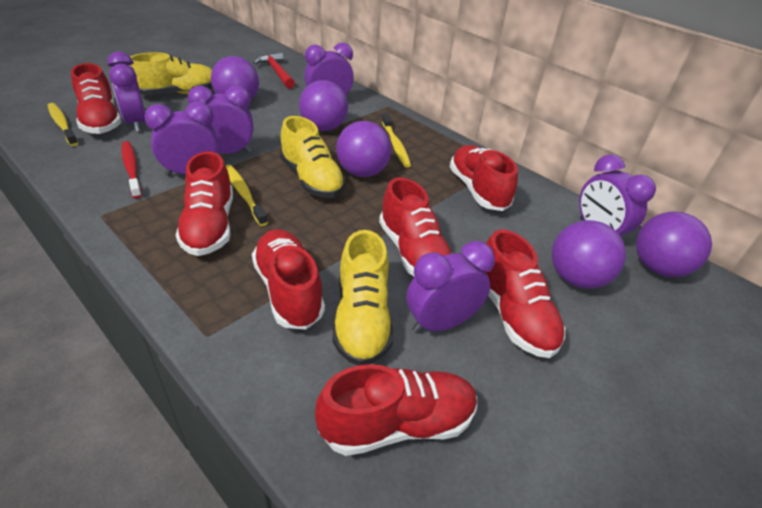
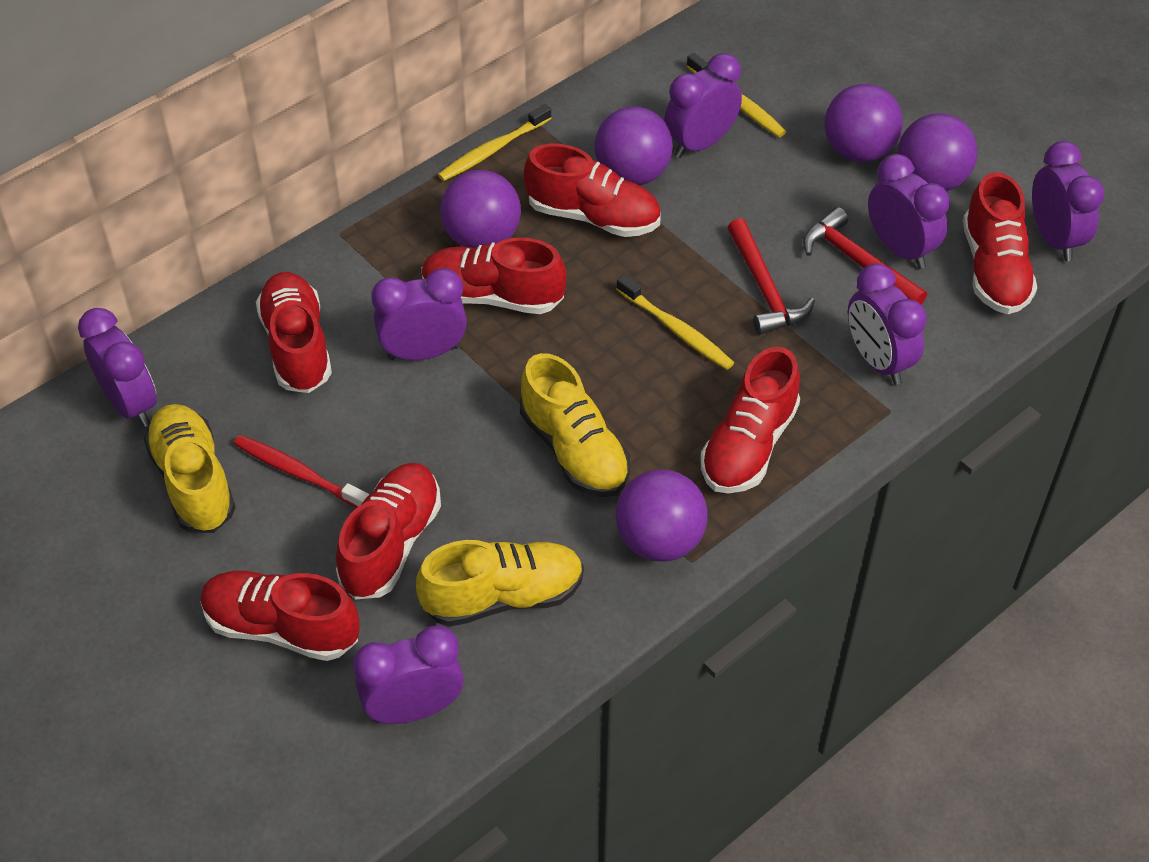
purple clock: 6 -> 7
red hammer: 1 -> 2

